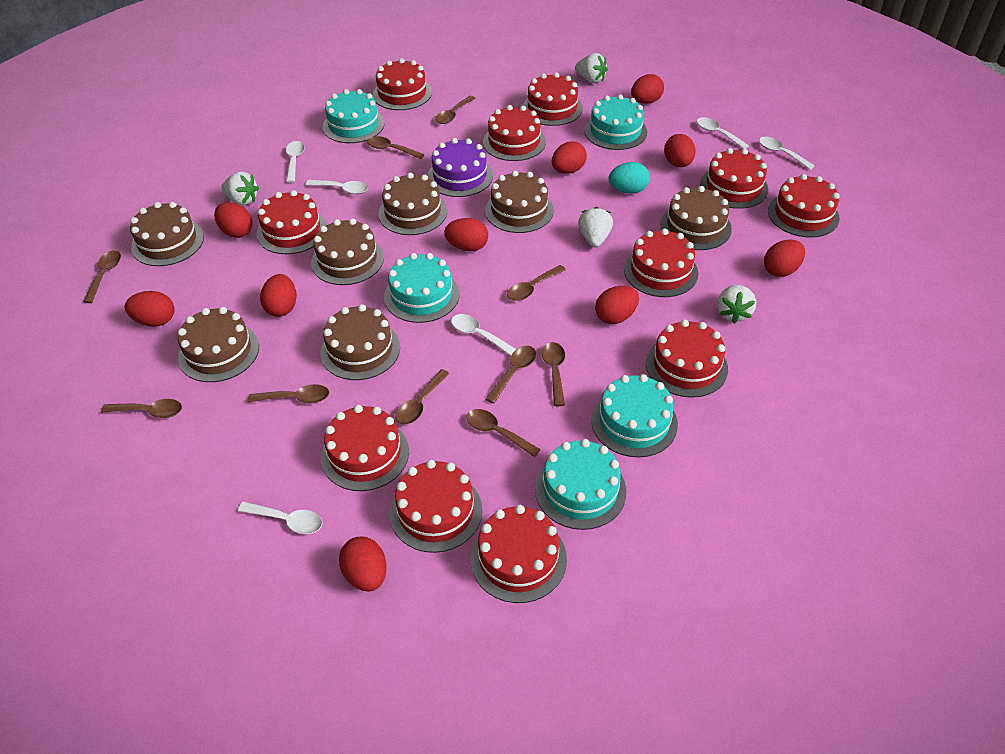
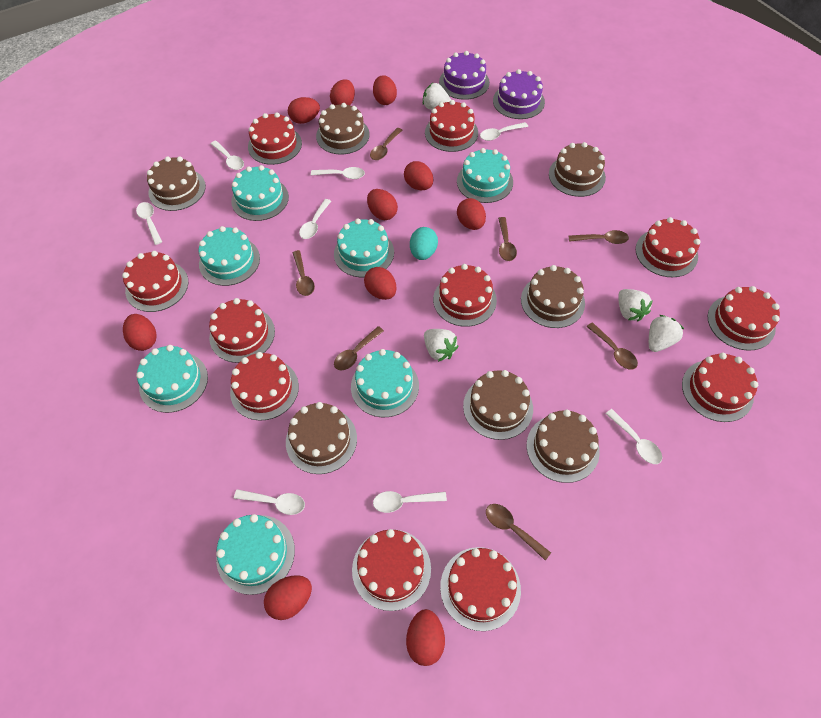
brown spoon: 10 -> 7
purple cake: 1 -> 2
turquoise cake: 5 -> 7
white spoon: 6 -> 8

